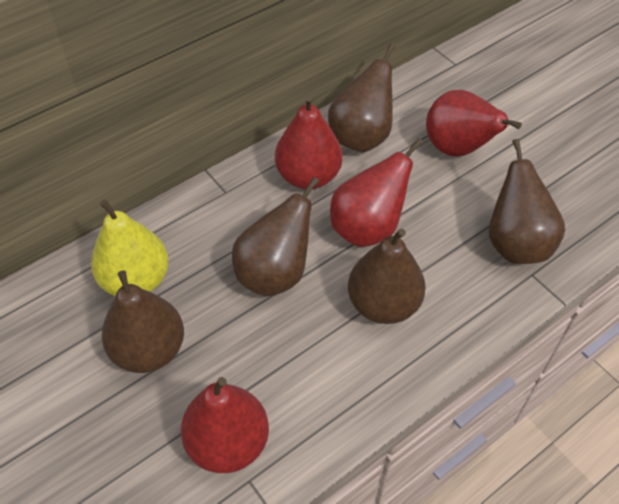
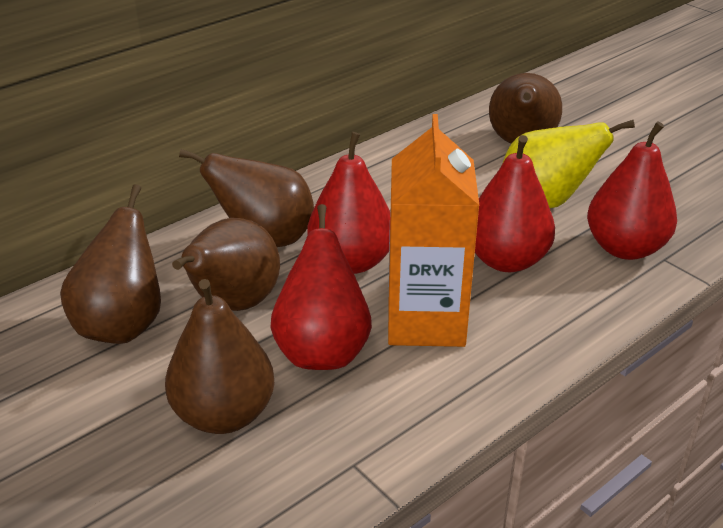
orange carton: 0 -> 1

